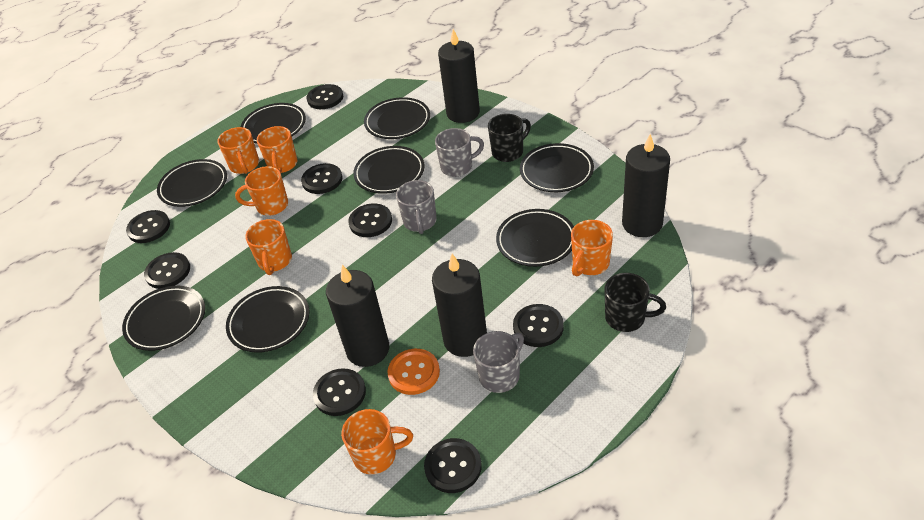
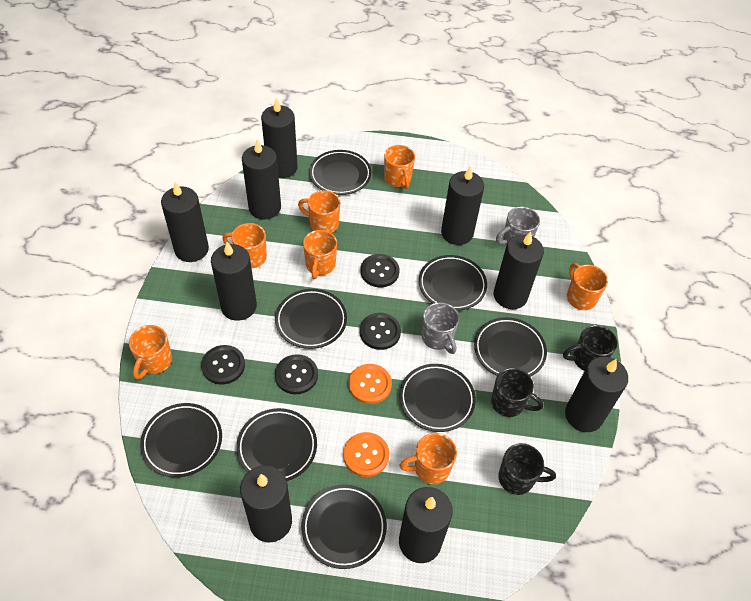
black button: 8 -> 4
black candle: 4 -> 9
black mug: 2 -> 3
grey mug: 3 -> 2
orange button: 1 -> 2
orange mug: 6 -> 7

